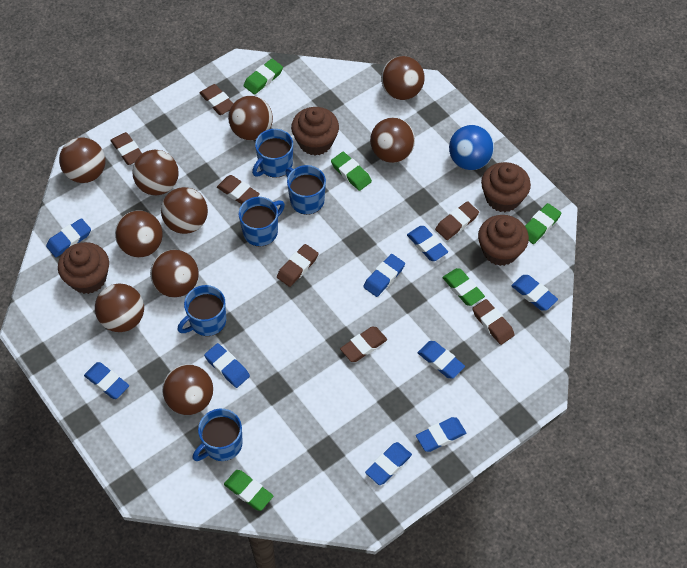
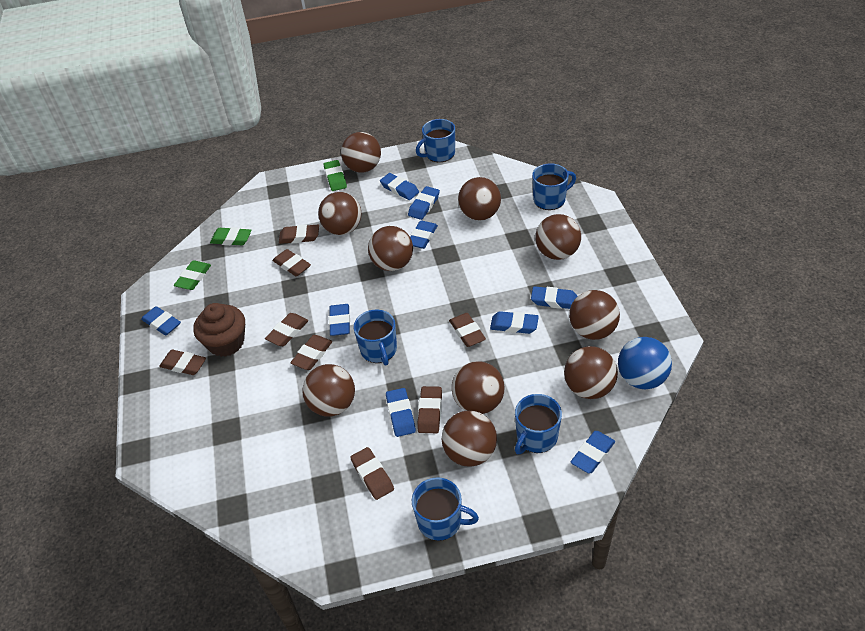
brown cupcake: 4 -> 1
brown eraser: 7 -> 8
green eraser: 5 -> 3

